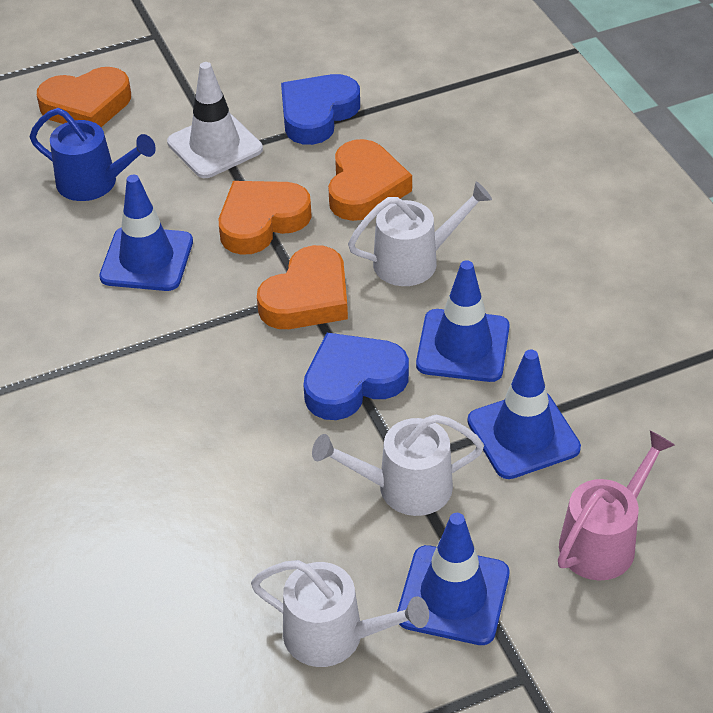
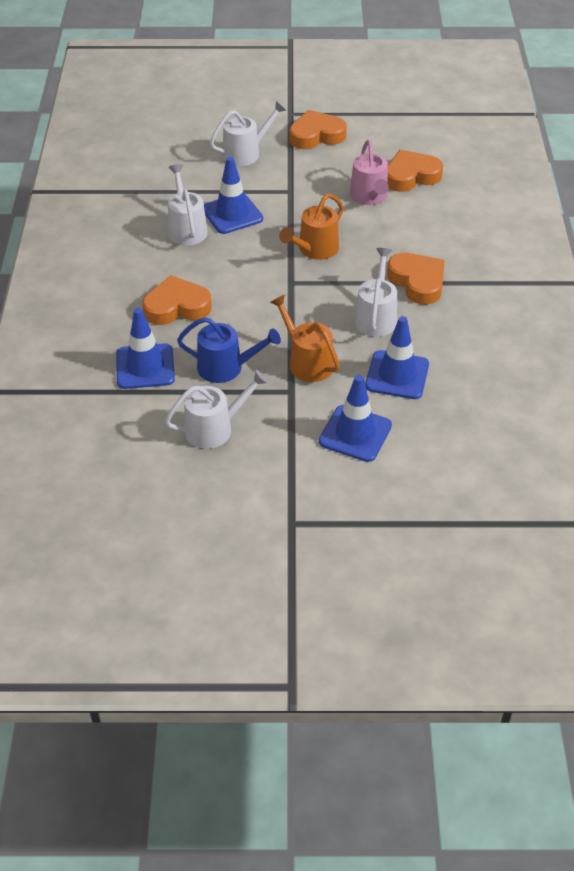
blue heart: 2 -> 0
orange watering can: 0 -> 2
white traffic cone: 1 -> 0
white watering can: 3 -> 4

